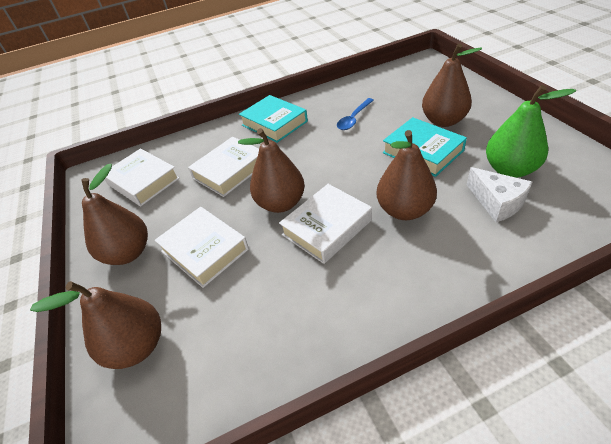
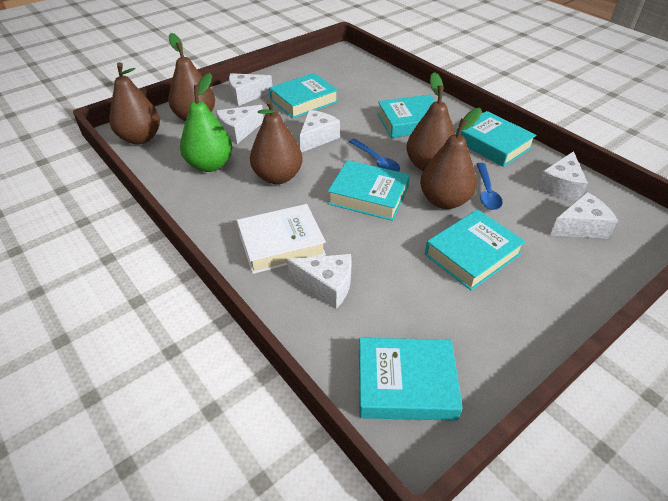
blue spoon: 1 -> 2
turquoise book: 2 -> 6
white book: 4 -> 1
white cheese: 1 -> 6

